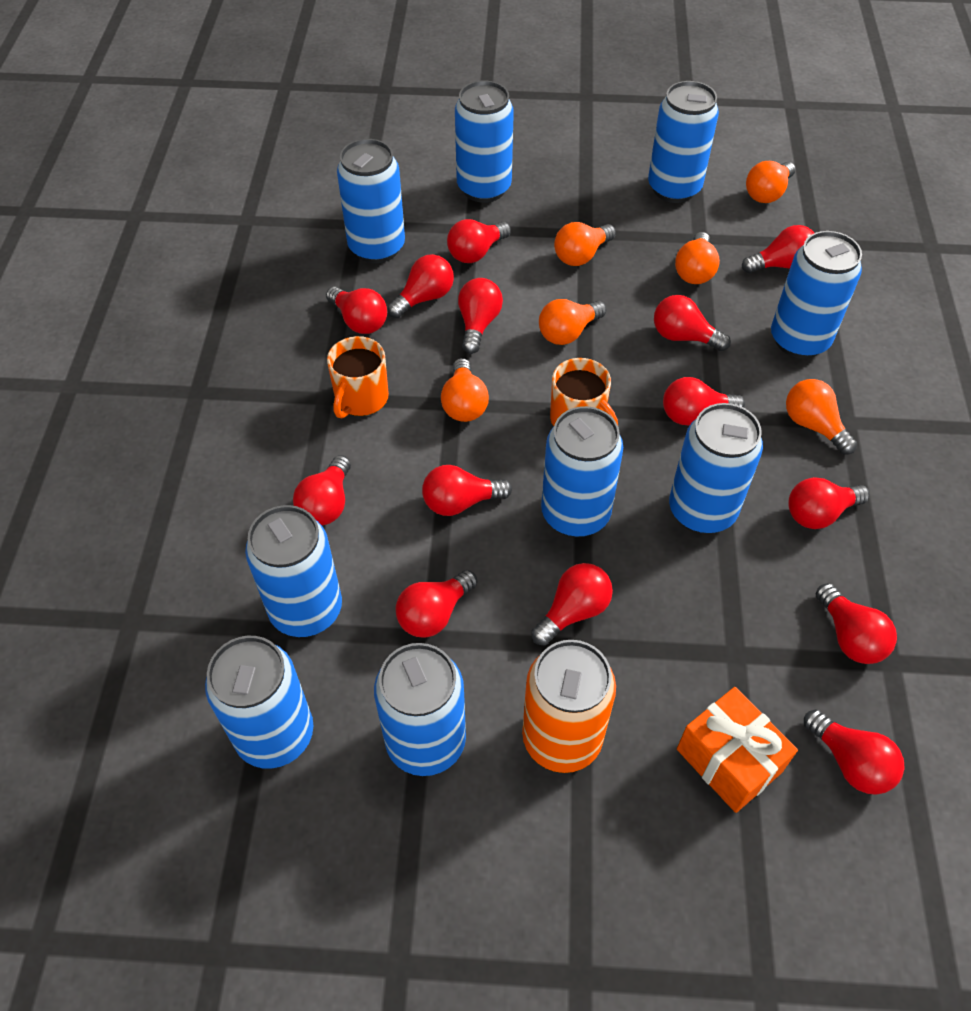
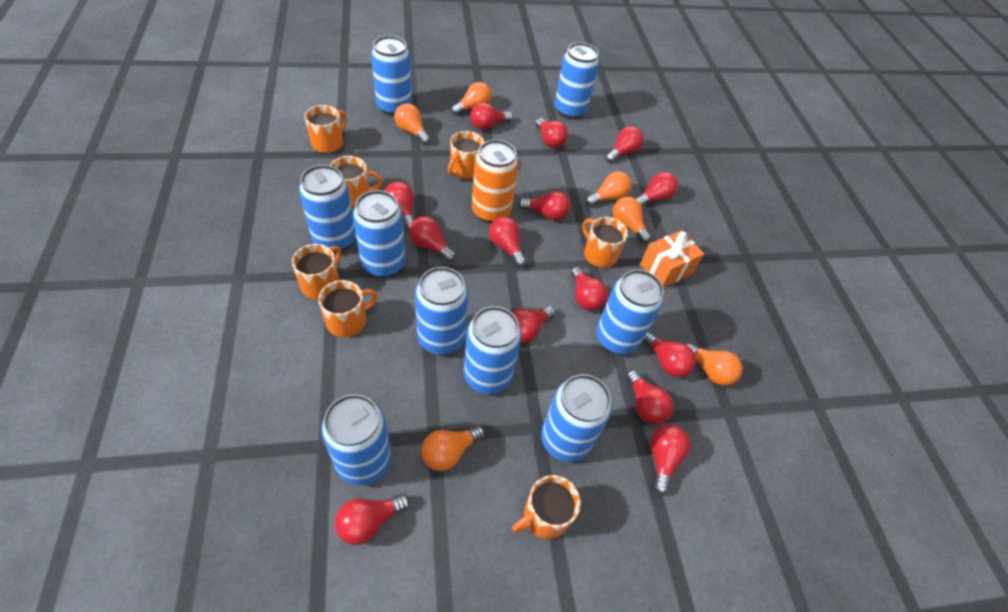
orange mug: 2 -> 7

